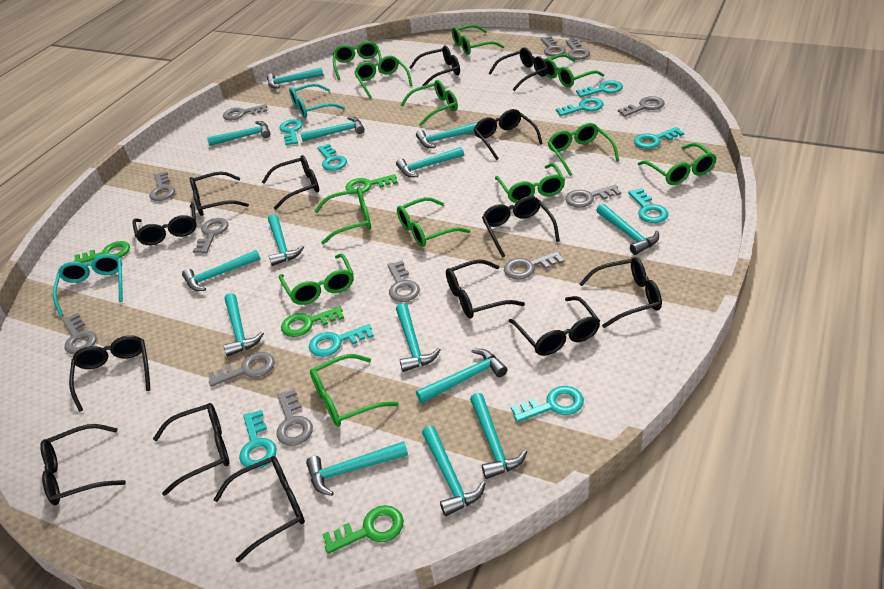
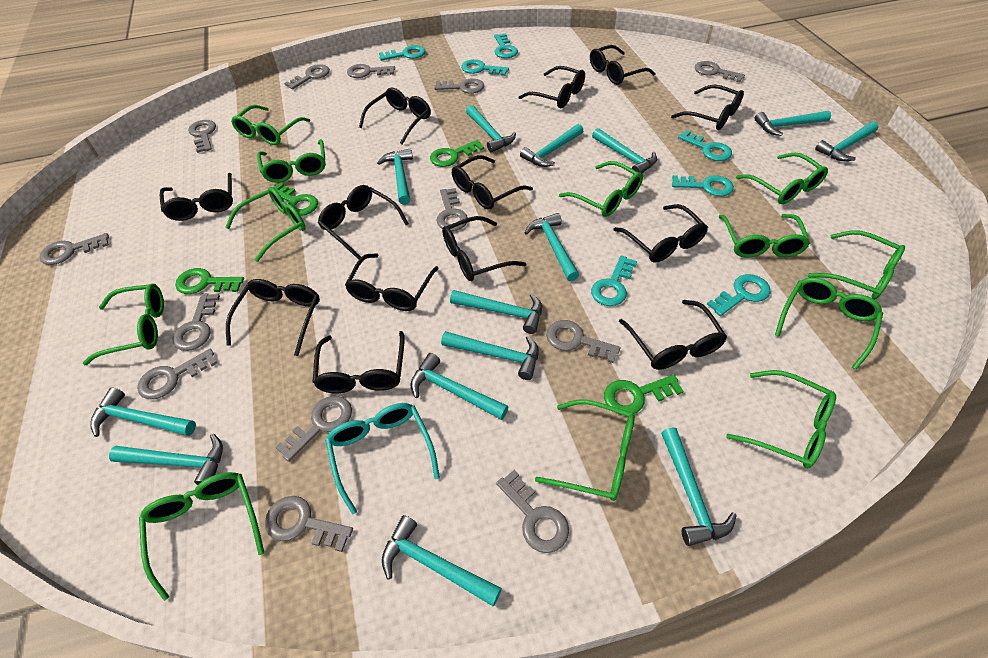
black glasses: 14 -> 13
grey key: 12 -> 13
turquoise glasses: 2 -> 1
turquoise key: 9 -> 7

